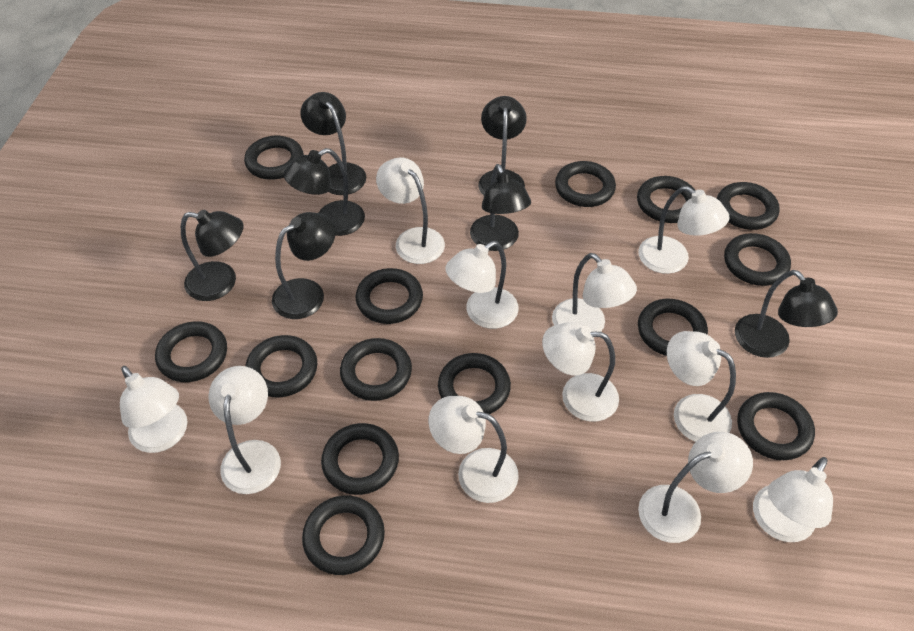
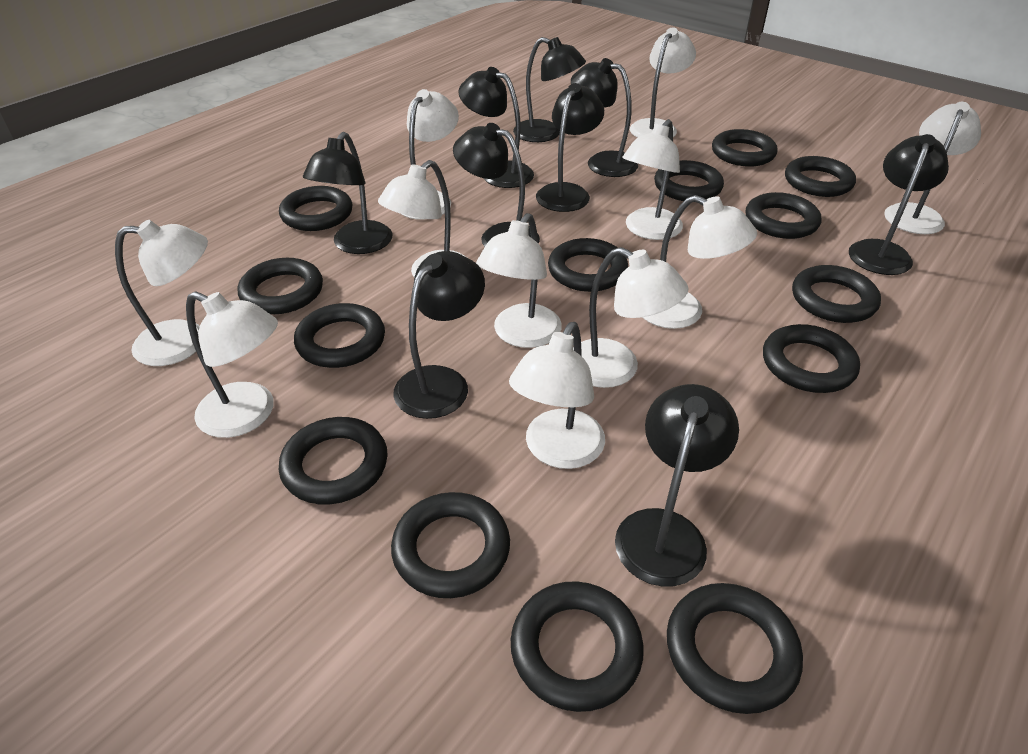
black lamp: 7 -> 9

